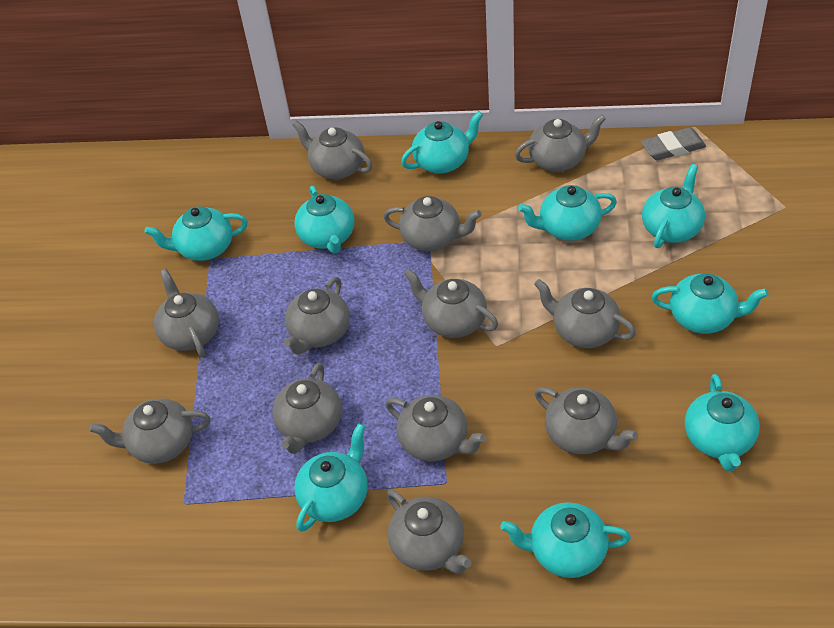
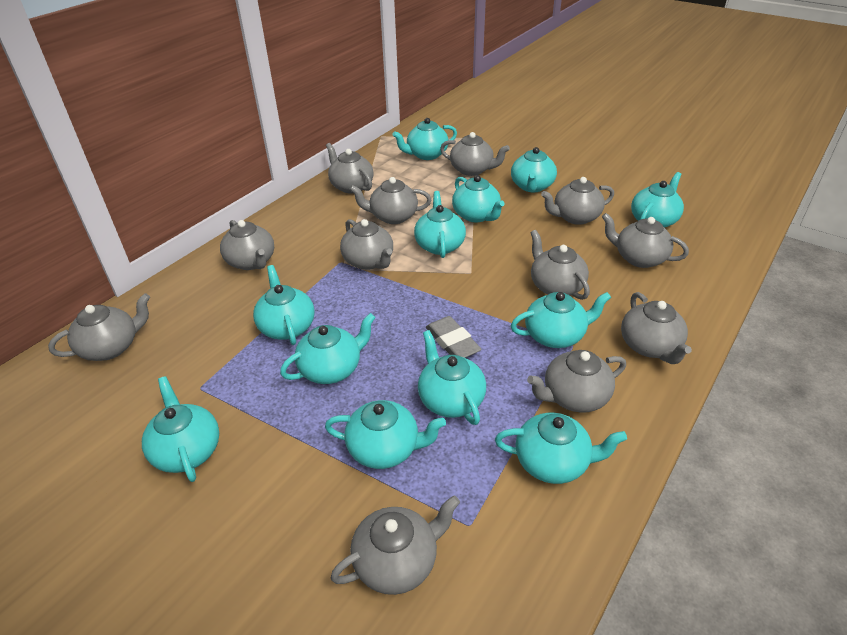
turquoise teapot: 9 -> 12

